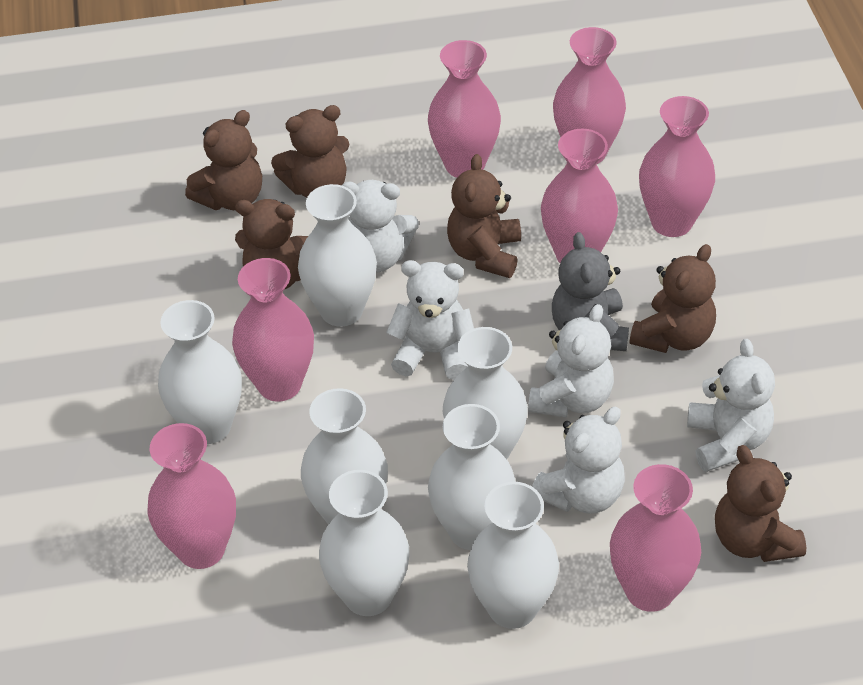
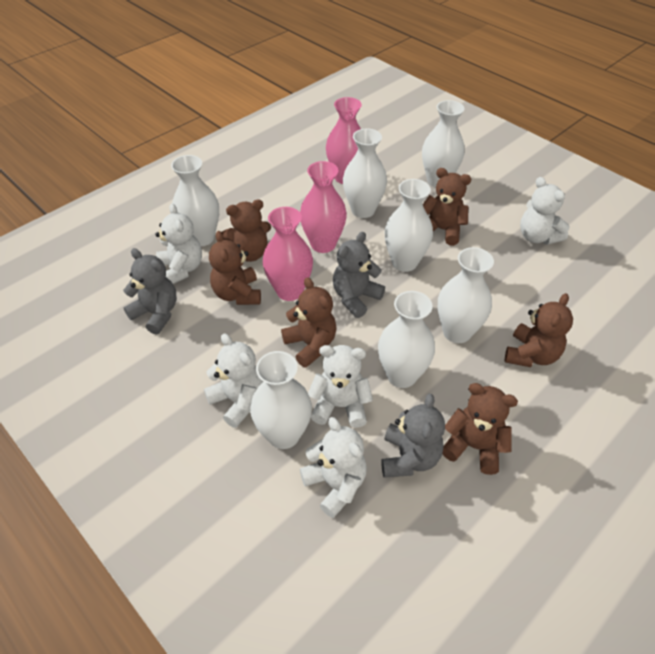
grey teddy bear: 1 -> 3
pink vase: 7 -> 3

